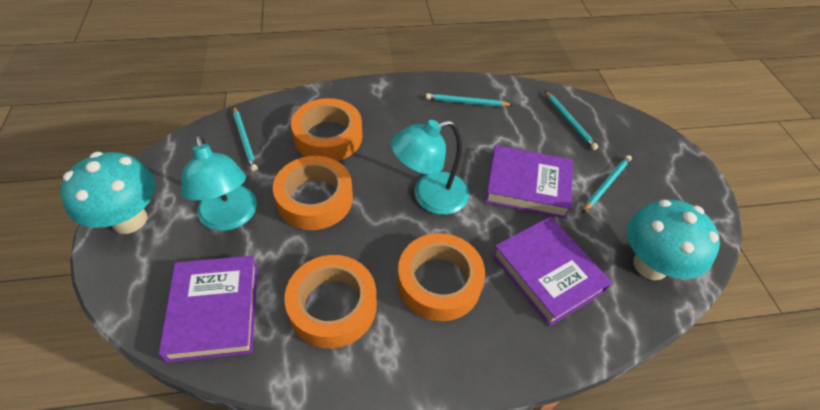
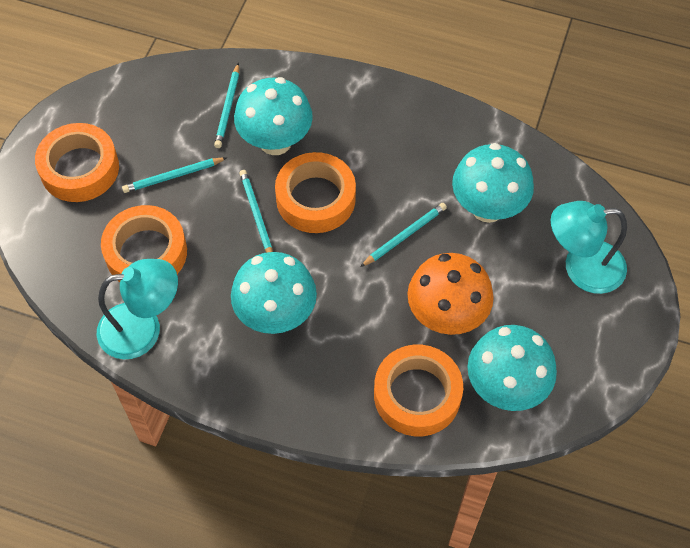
orange mushroom: 0 -> 1
purple book: 3 -> 0
turquoise mushroom: 2 -> 4

